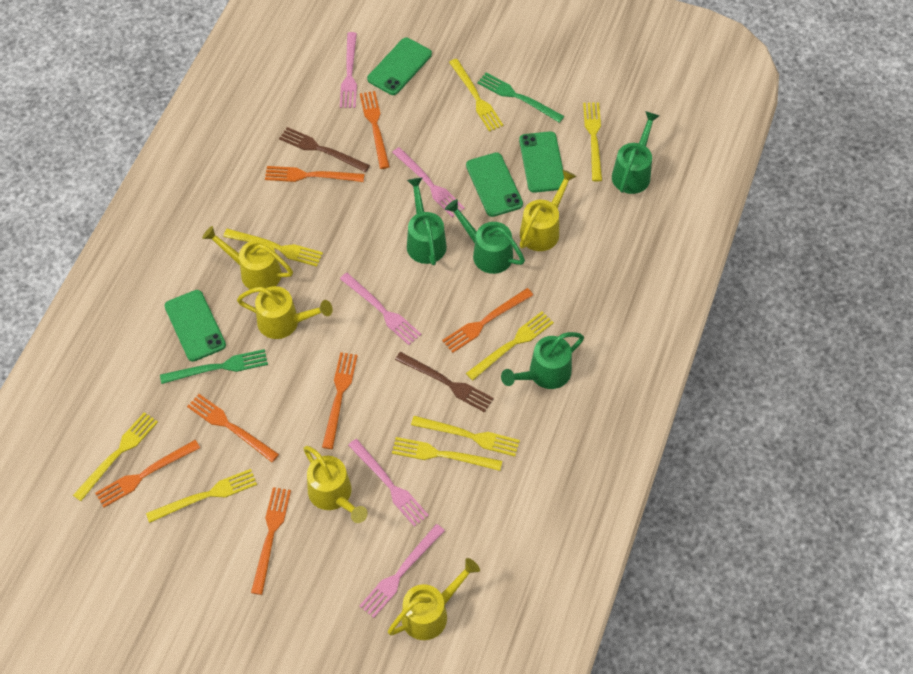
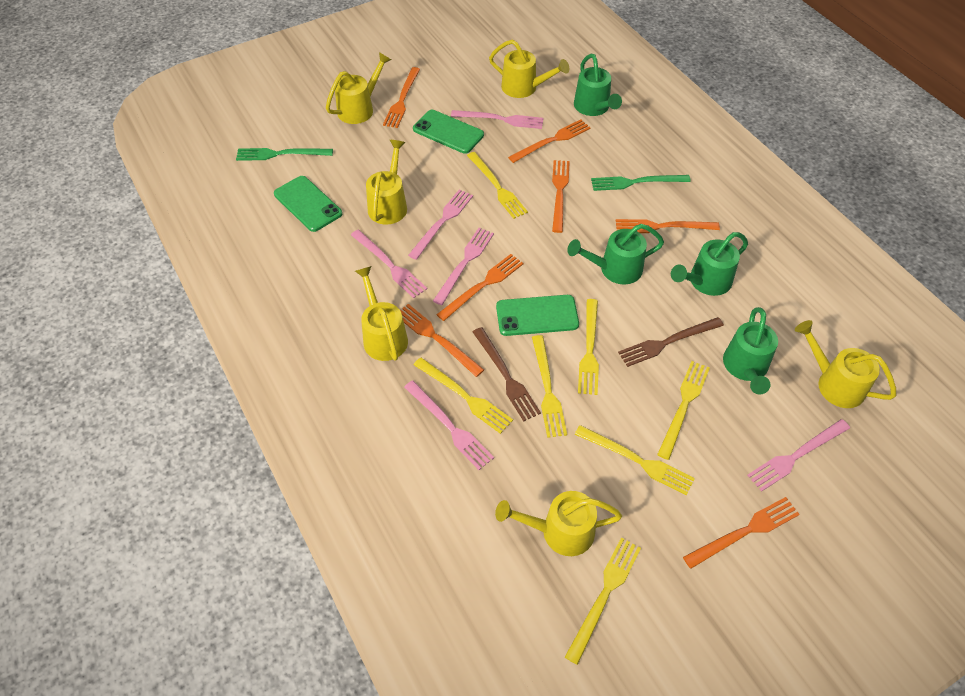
green phone: 4 -> 3
pink fork: 5 -> 6
yellow fork: 8 -> 7
yellow watering can: 5 -> 6

